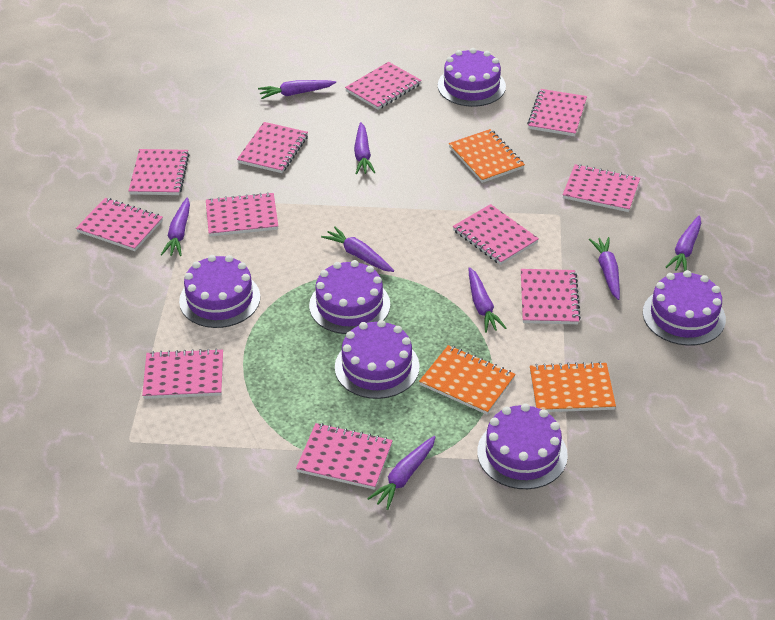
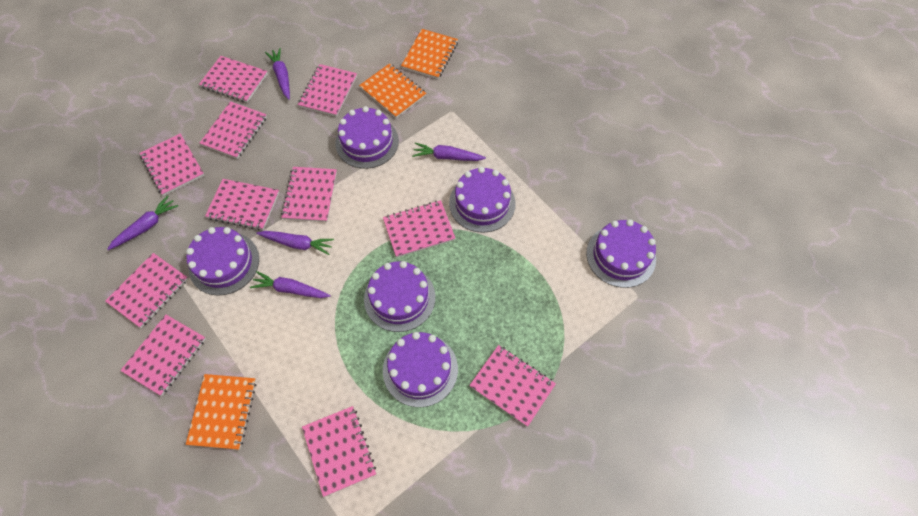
purple carrot: 8 -> 5

